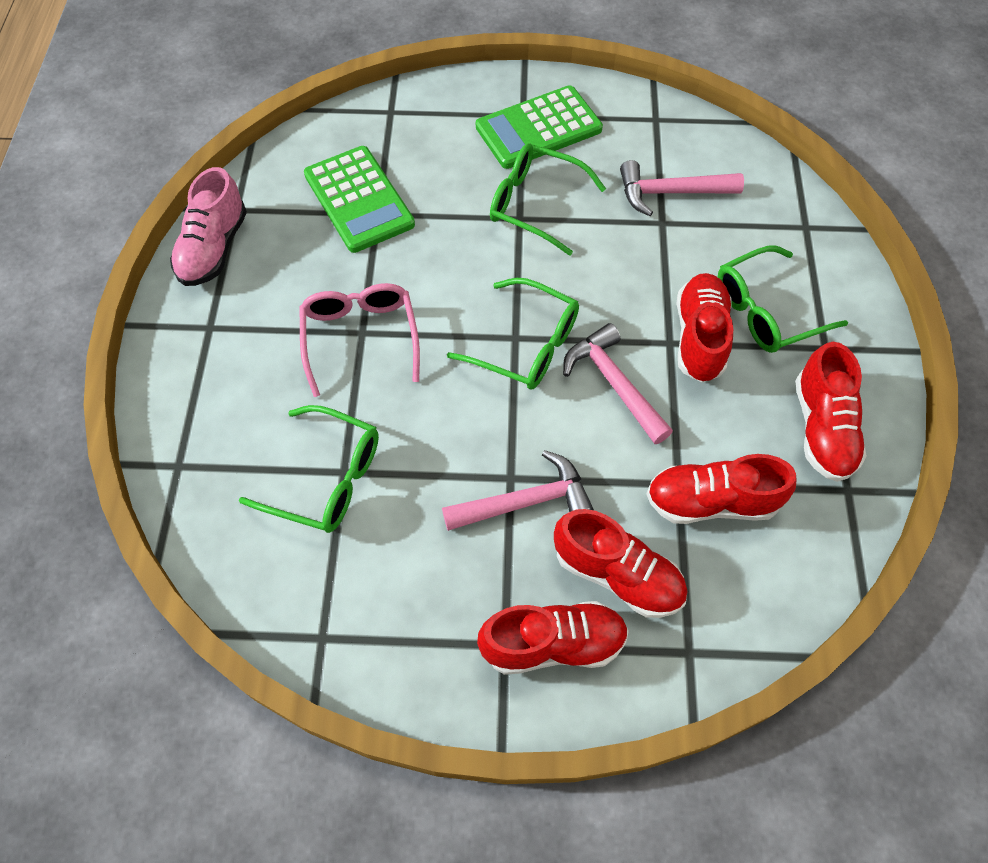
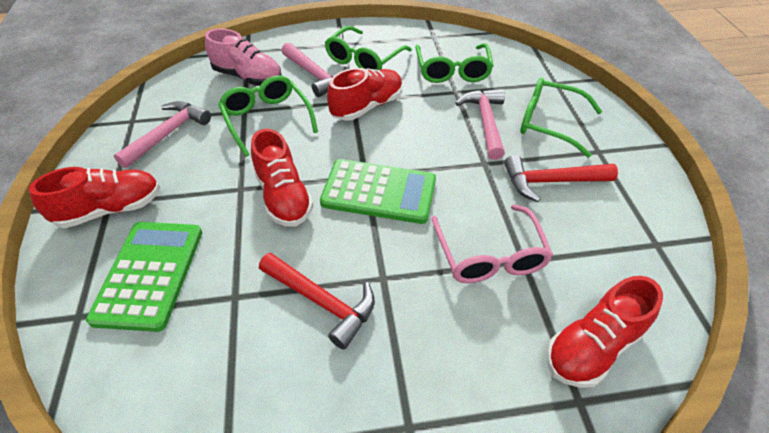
red hammer: 0 -> 2
red shoe: 5 -> 4

